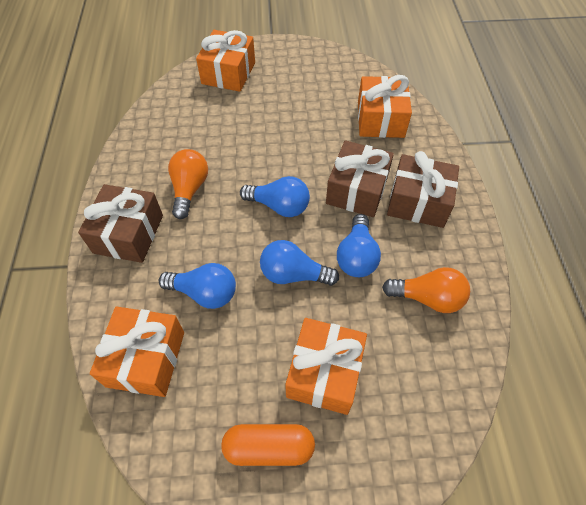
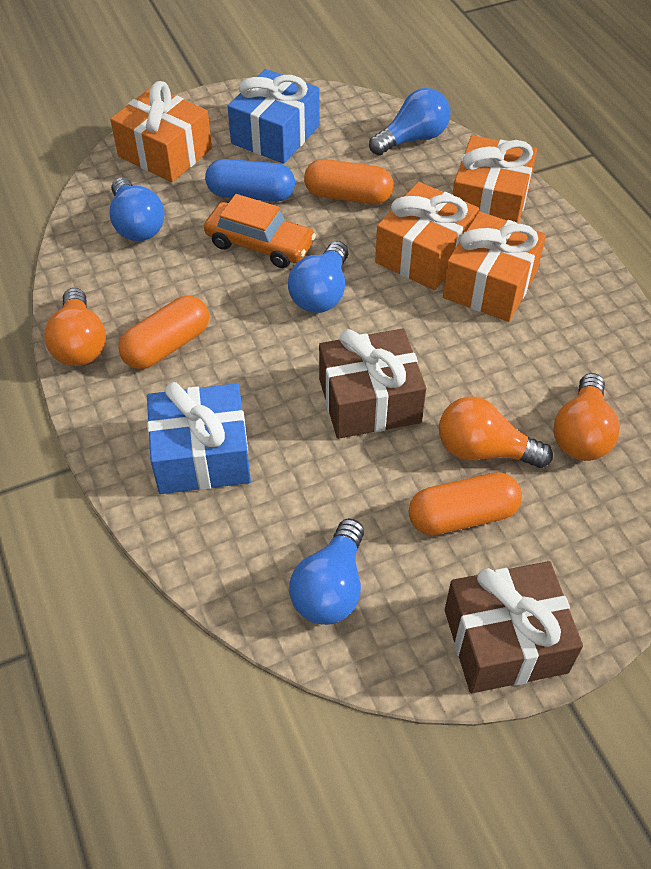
blue capsule: 0 -> 1
blue gift: 0 -> 2
brown gift: 3 -> 2
orange capsule: 1 -> 3
orange car: 0 -> 1
orange light bulb: 2 -> 3

